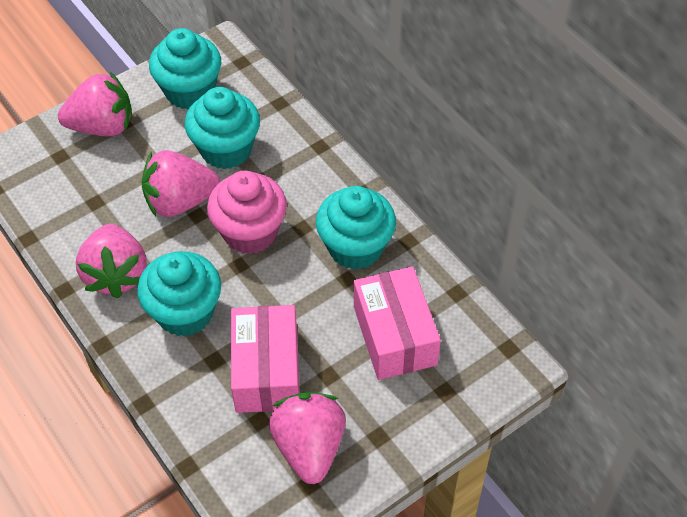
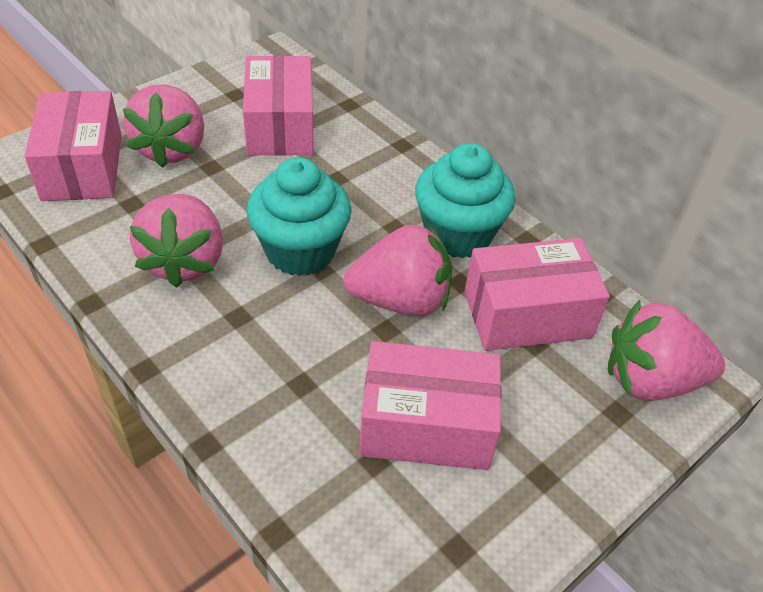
pink box: 2 -> 4
pink cupcake: 1 -> 0
turquoise cupcake: 4 -> 2

